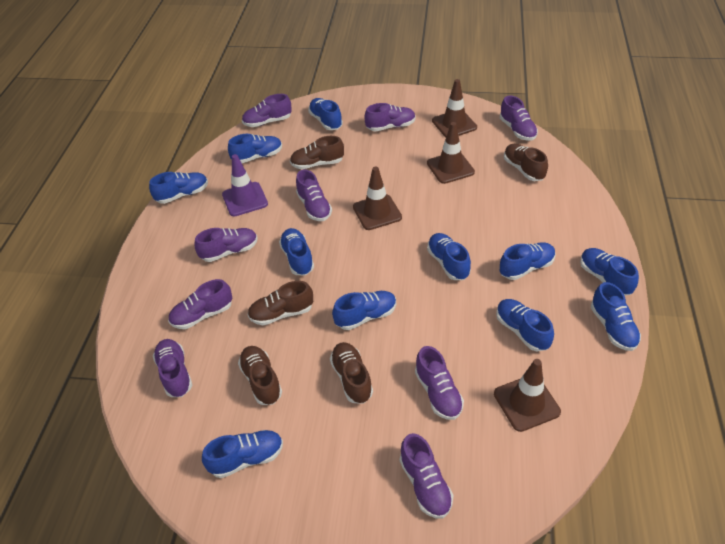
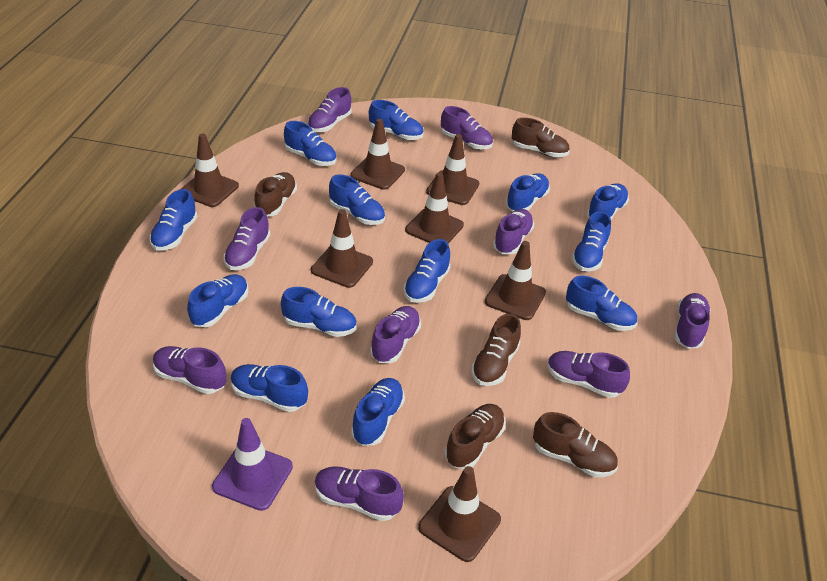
blue shoe: 11 -> 13
brown traffic cone: 4 -> 7

